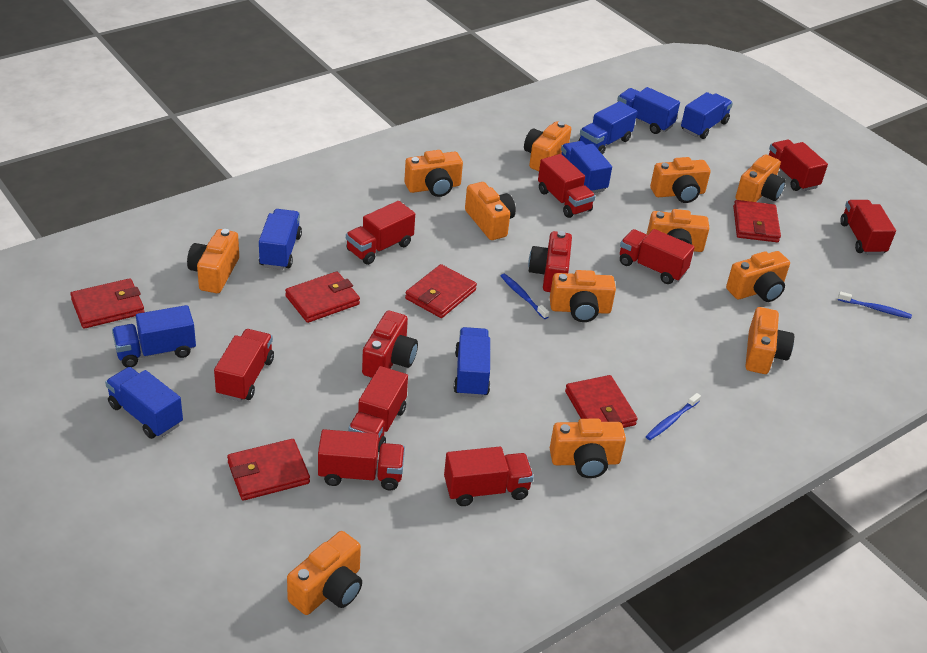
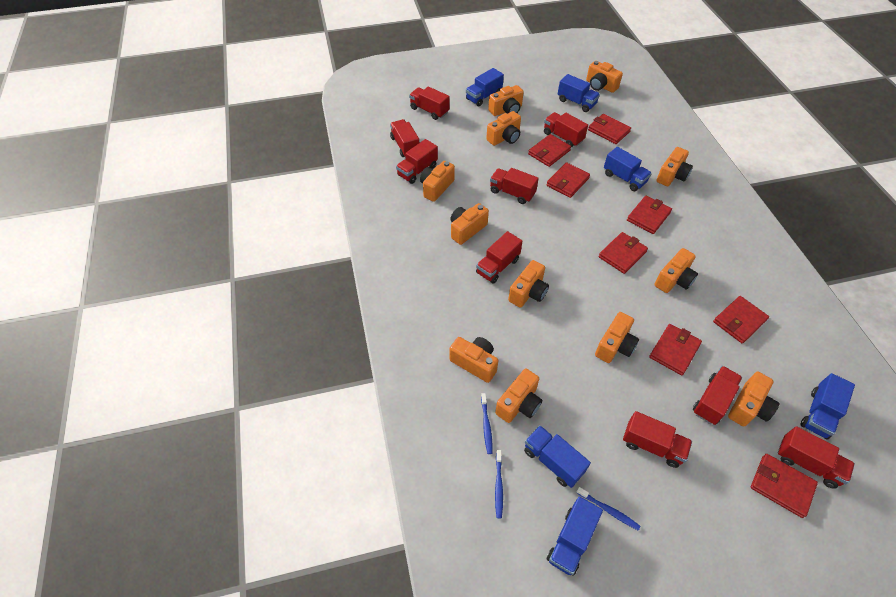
blue truck: 8 -> 6
red camera: 2 -> 0
red wallet: 6 -> 8

